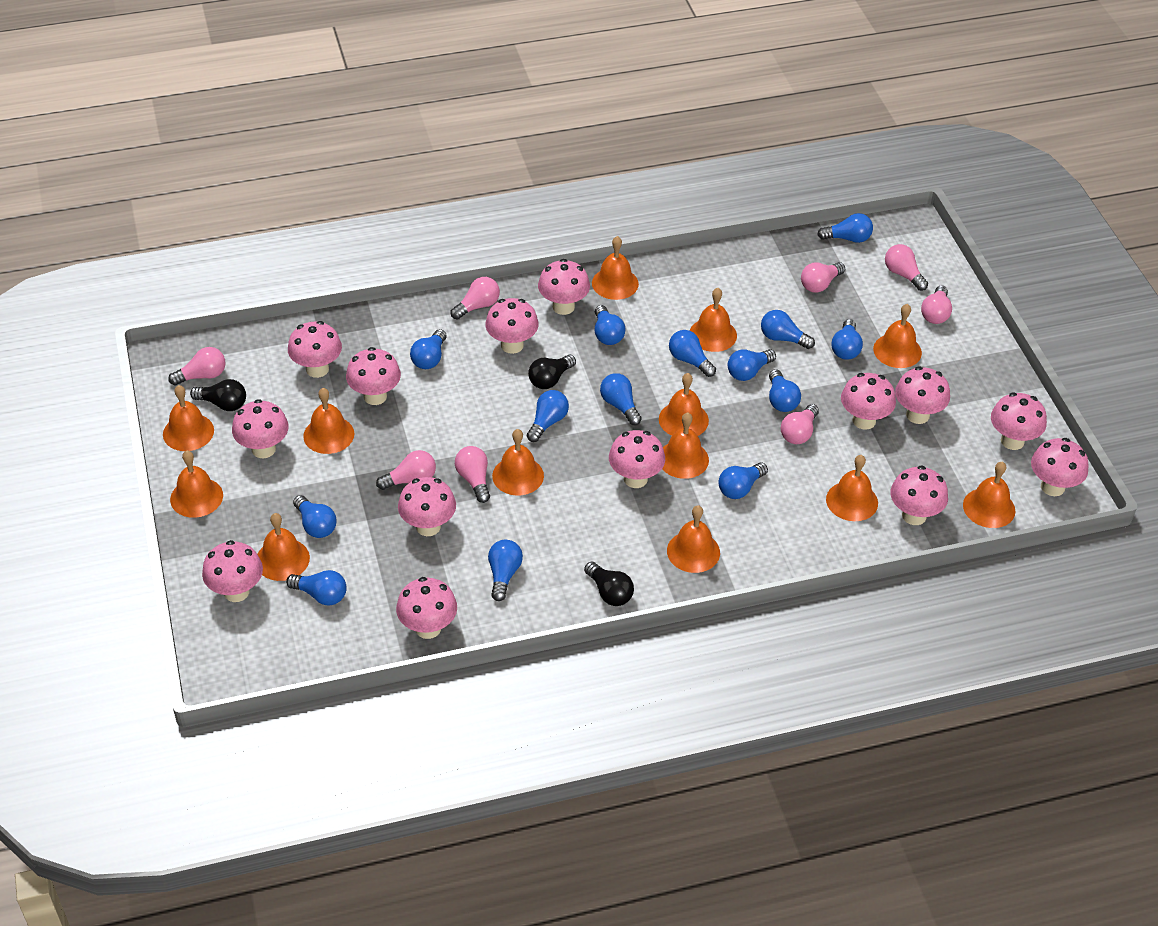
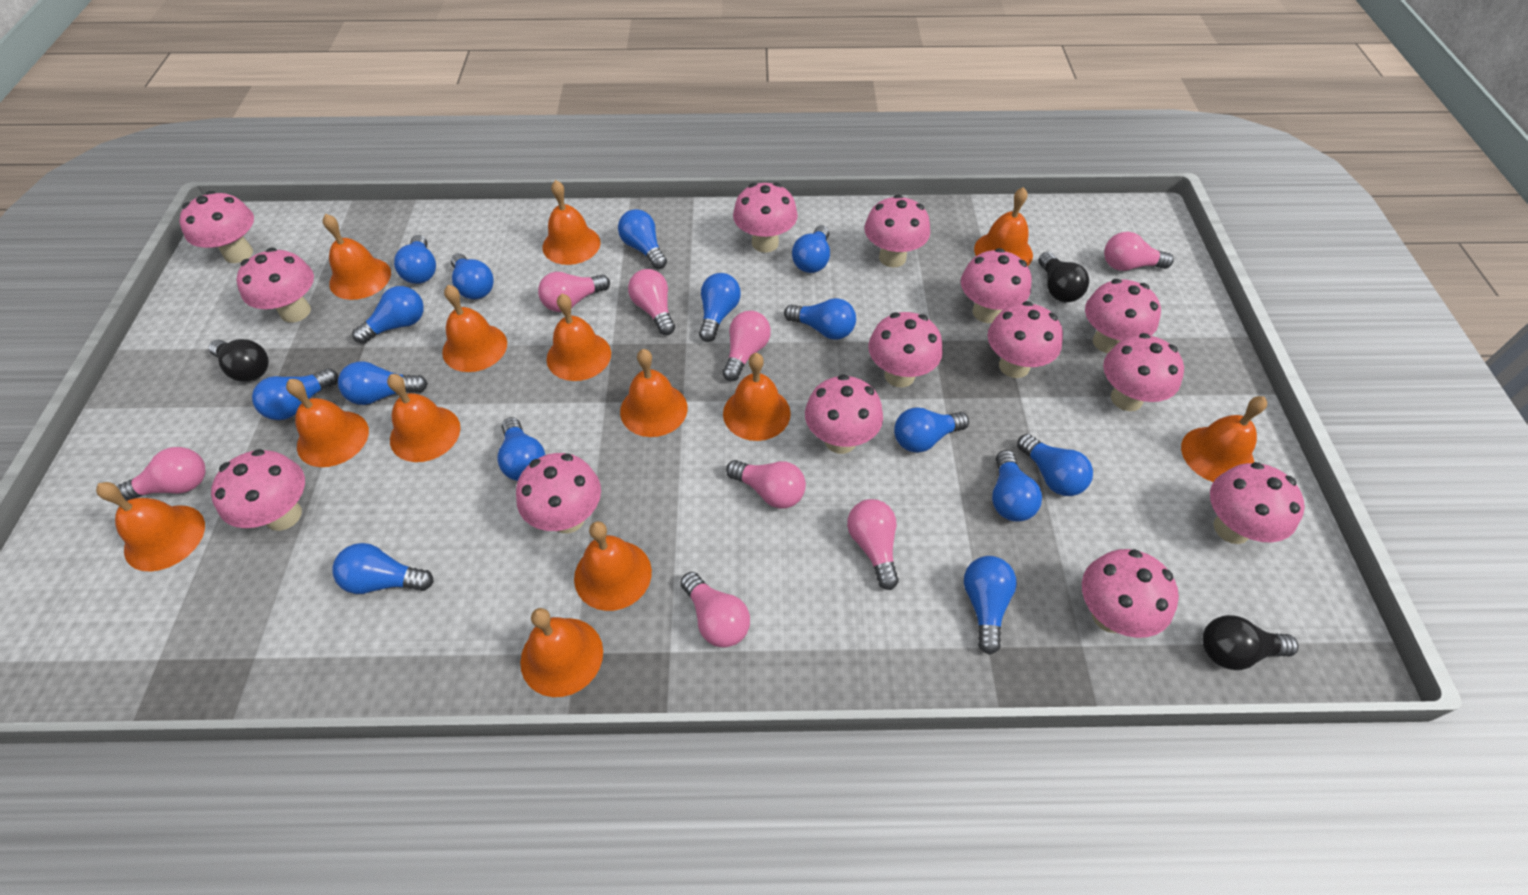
blue light bulb: 14 -> 15

